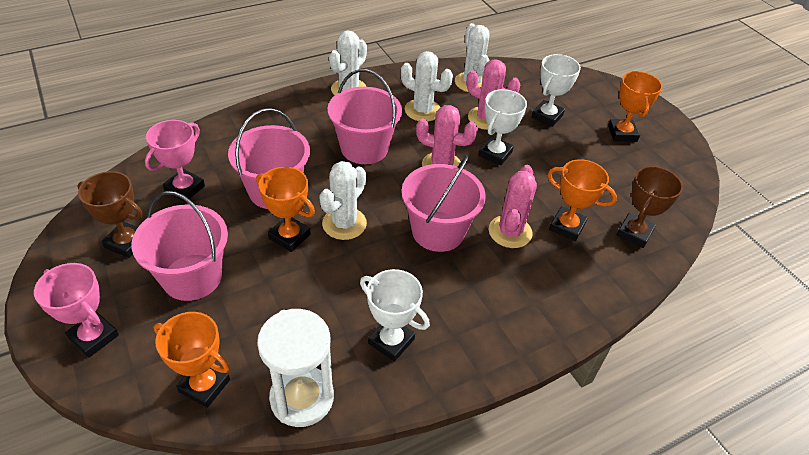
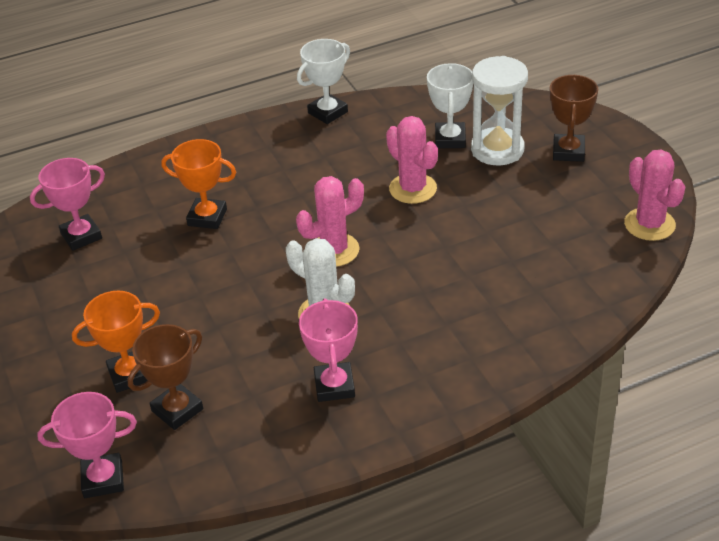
orange trophy: 4 -> 2
pink bucket: 4 -> 0
pink trophy: 2 -> 3
white cactus: 4 -> 1
white trophy: 3 -> 2

